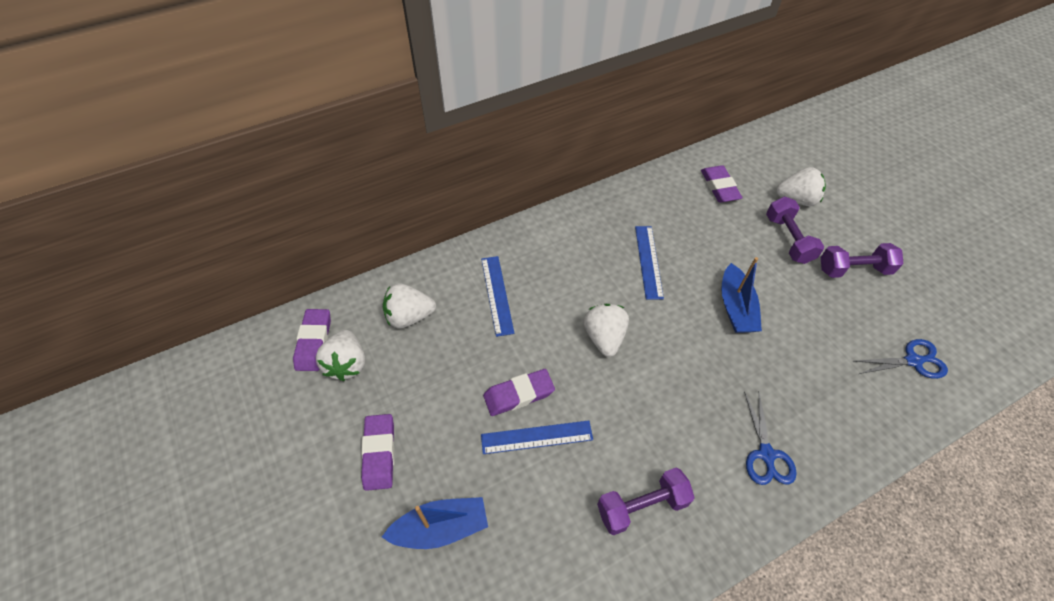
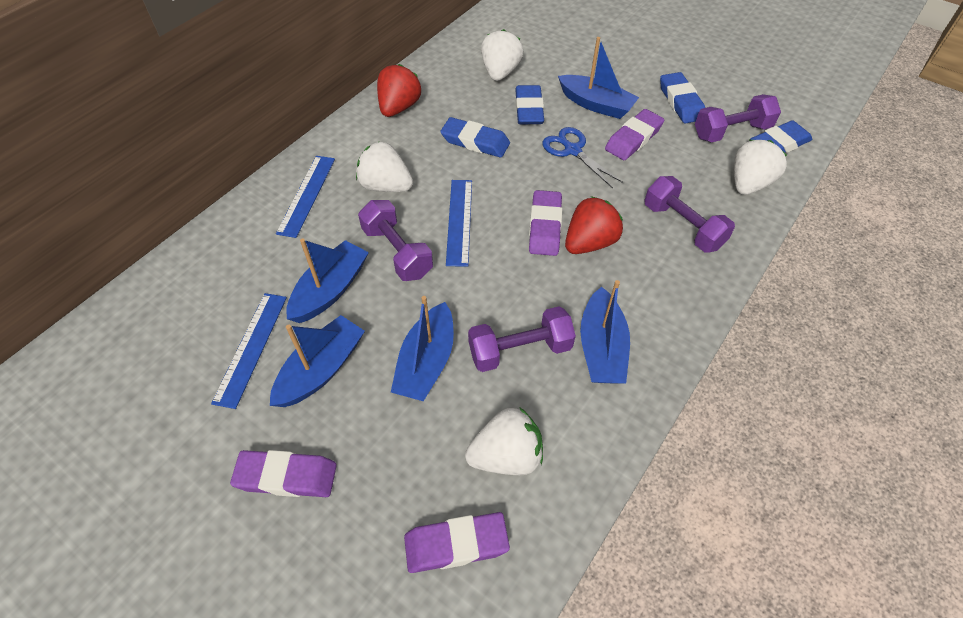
blue boat: 2 -> 5
blue eraser: 0 -> 4
blue scissors: 2 -> 1
purple dumbbell: 3 -> 4
red strawberry: 0 -> 2

